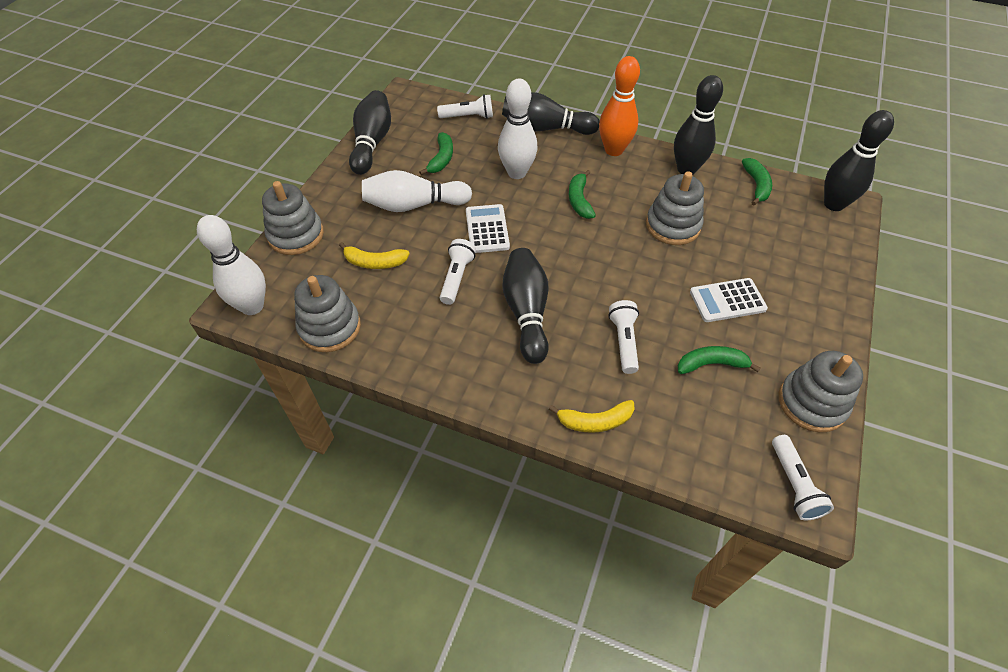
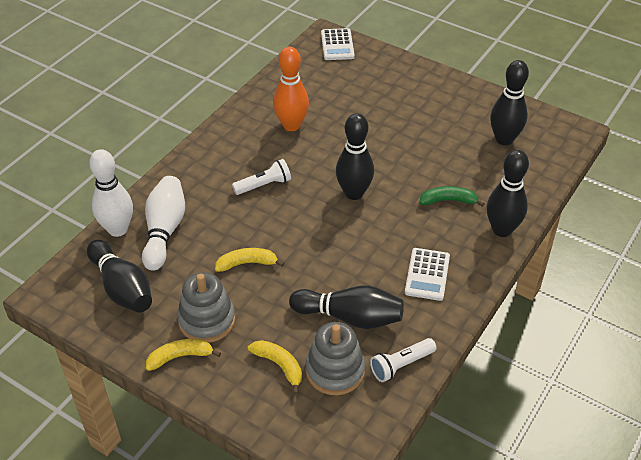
green banana: 4 -> 1
grey stacking toy: 4 -> 2
white bowling pin: 3 -> 2
white flashlight: 4 -> 2
yellow banana: 2 -> 3

